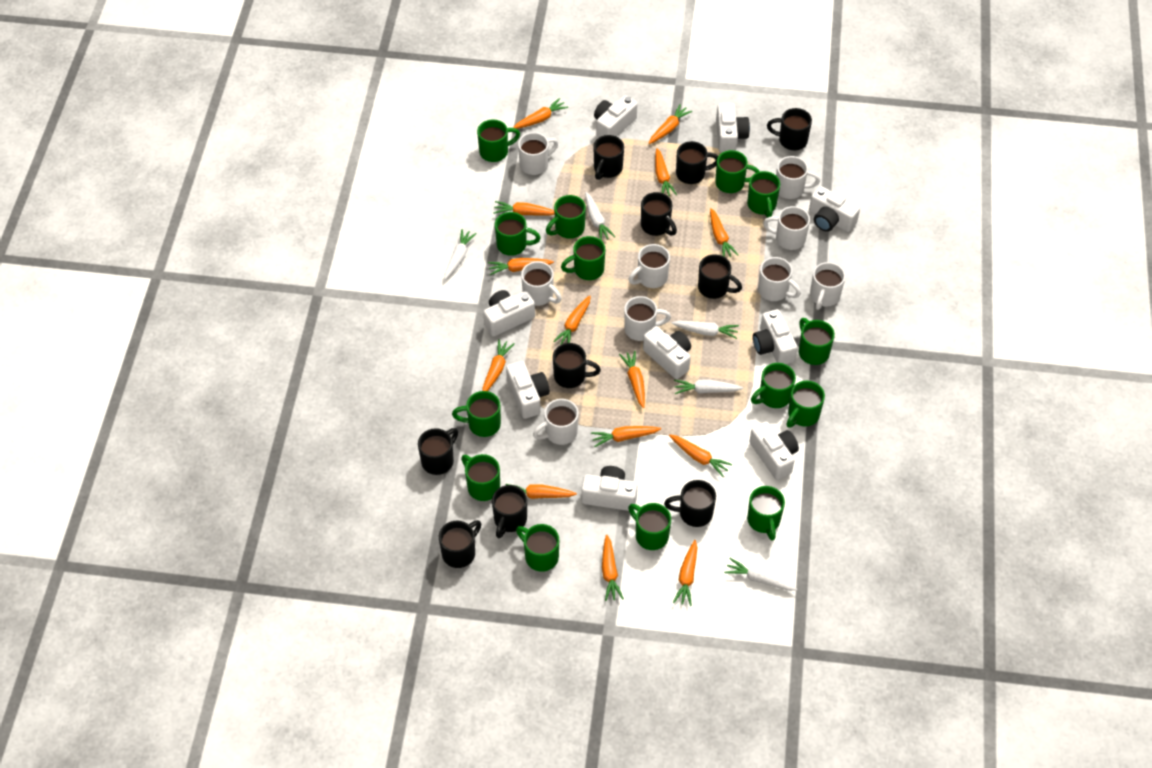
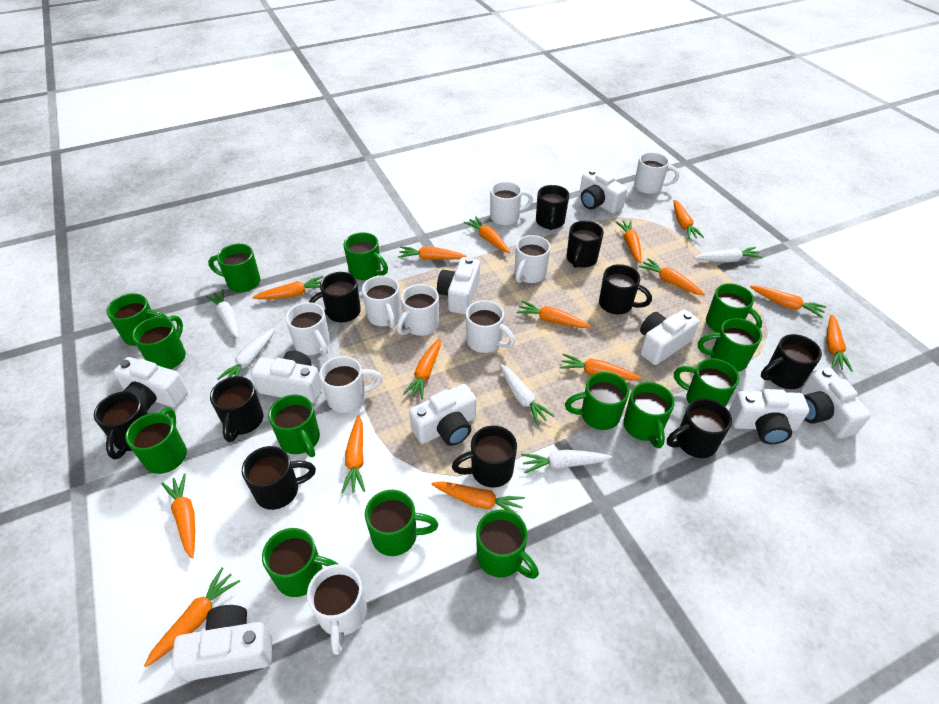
orange carrot: 14 -> 15

